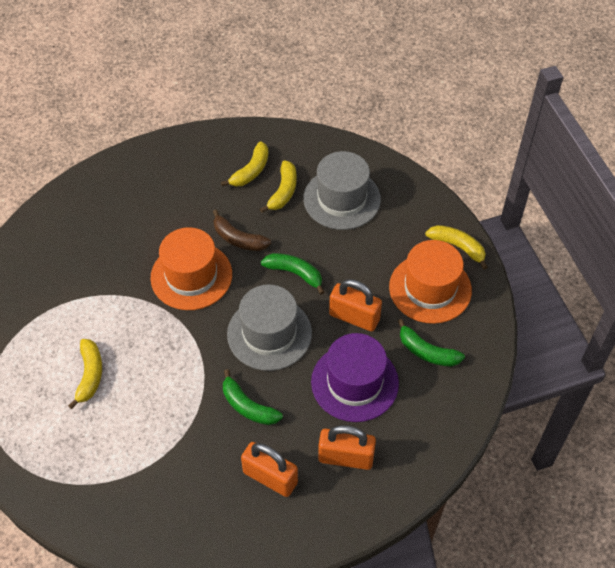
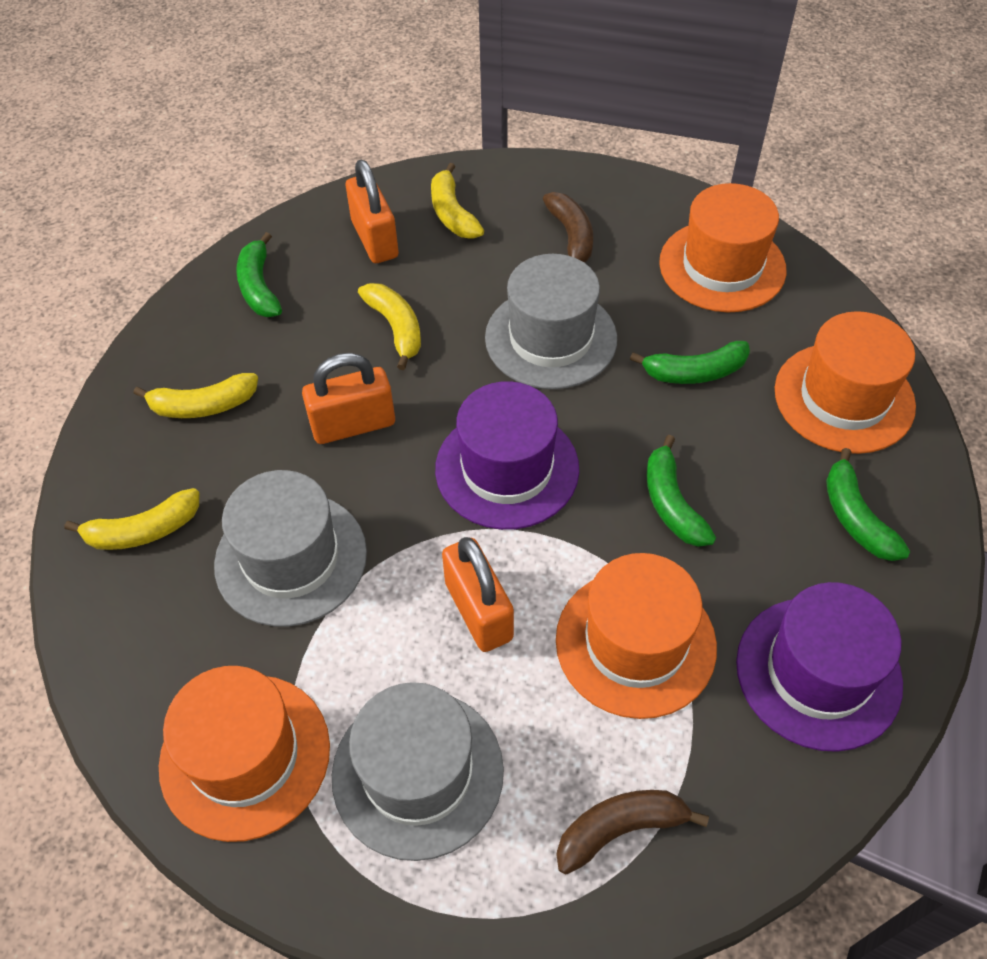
brown banana: 1 -> 2
green banana: 3 -> 4
grey hat: 2 -> 3
orange hat: 2 -> 4
purple hat: 1 -> 2

